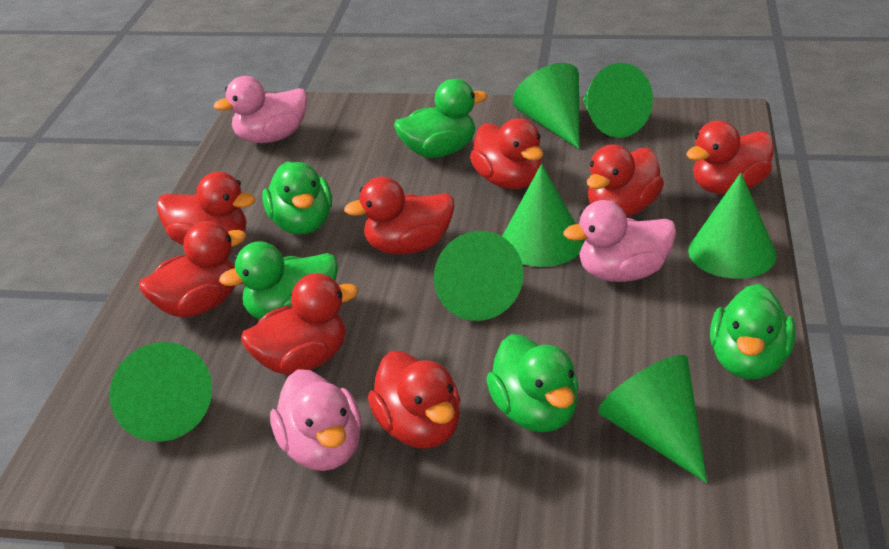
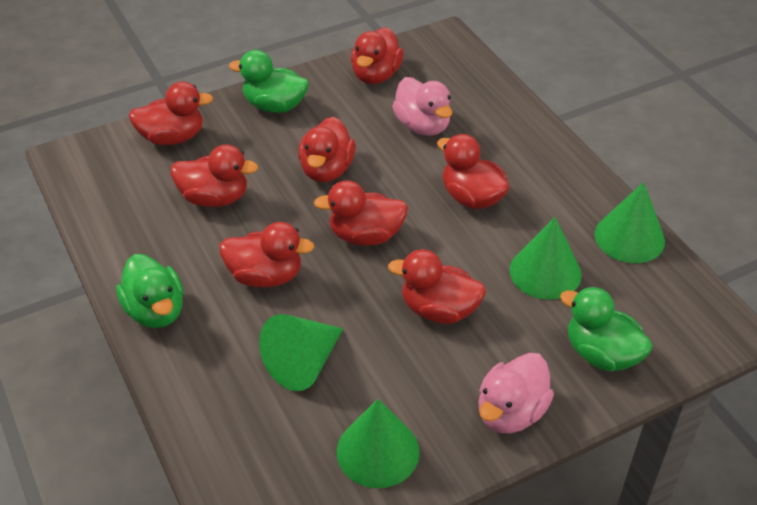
green cone: 7 -> 4
green duck: 5 -> 3
pink duck: 3 -> 2

